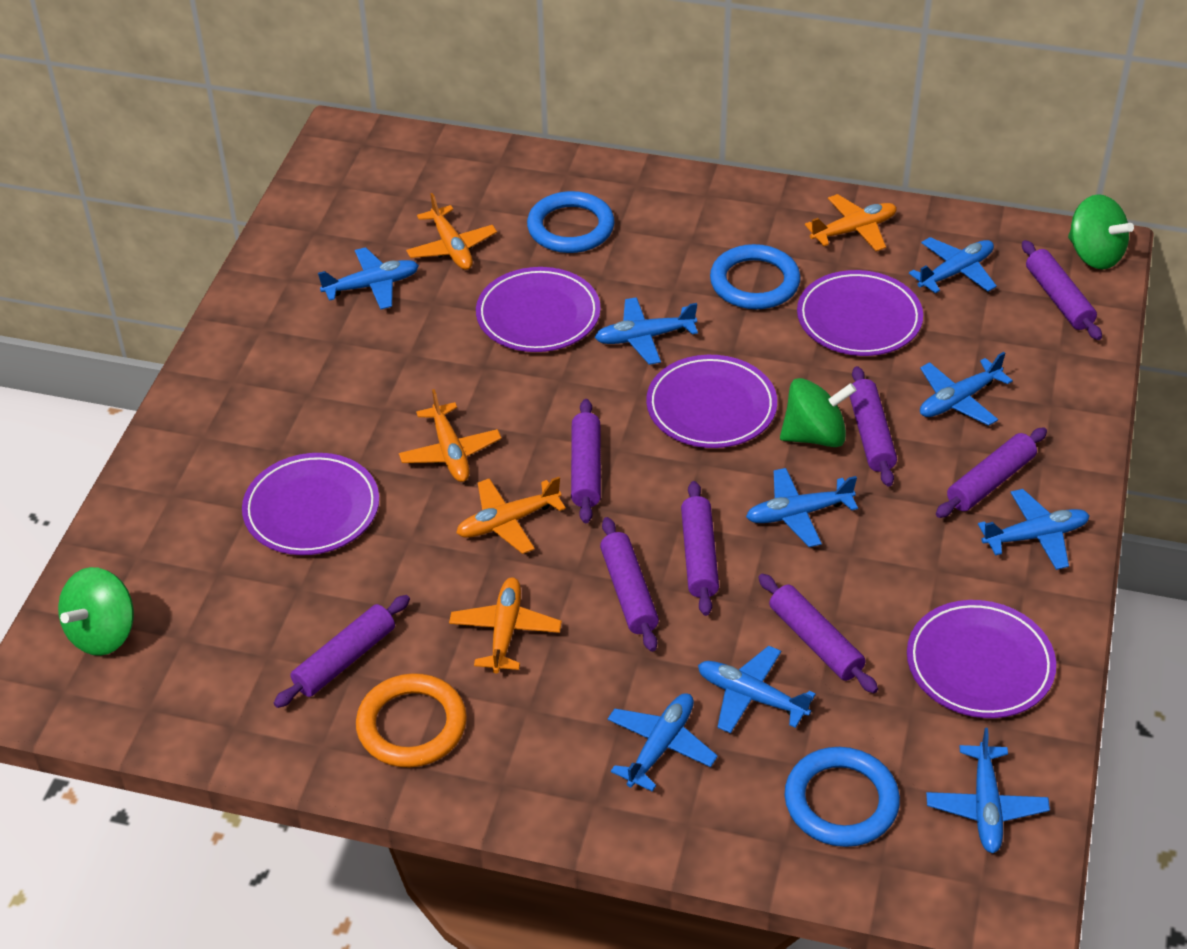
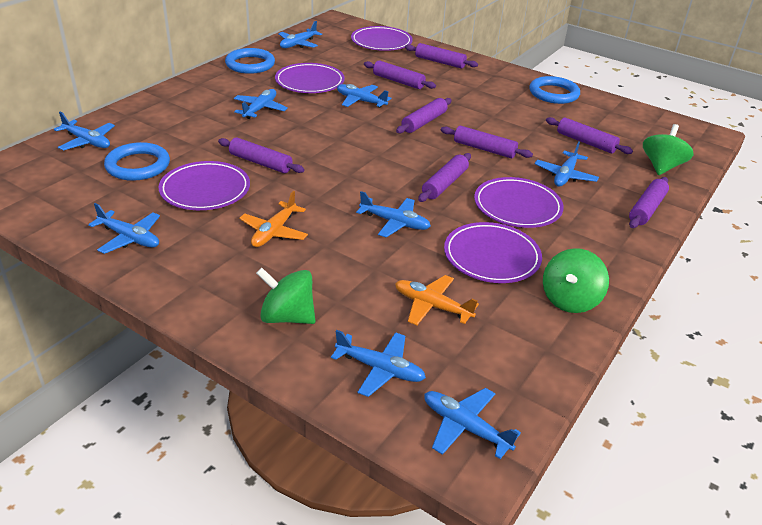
orange plane: 5 -> 2
orange ring: 1 -> 0

